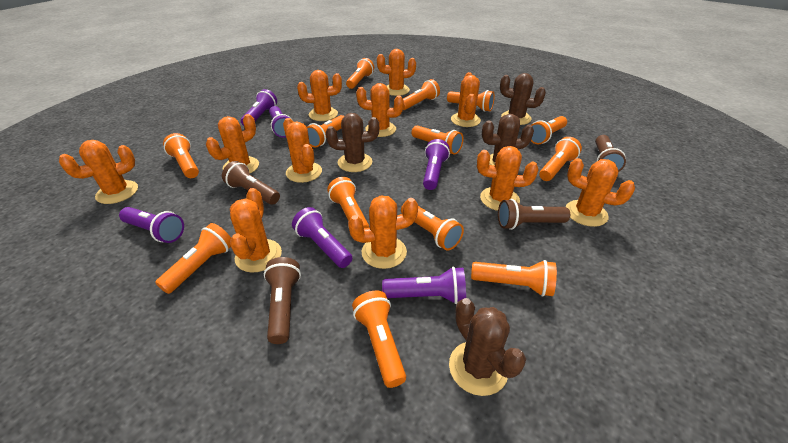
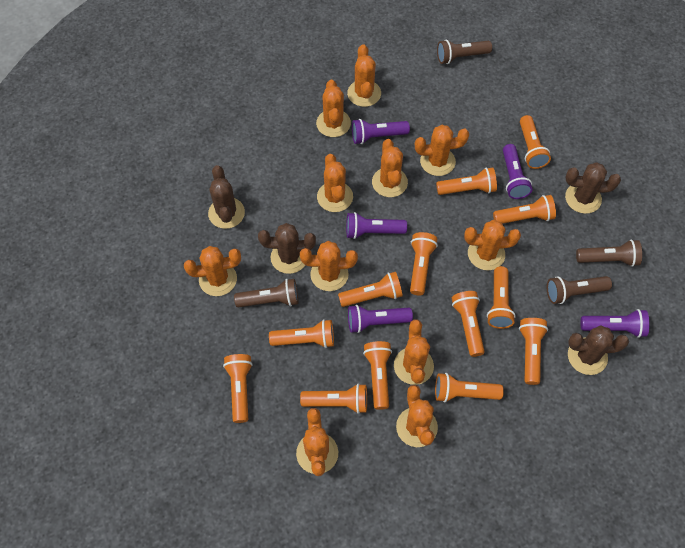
purple flashlight: 6 -> 5

